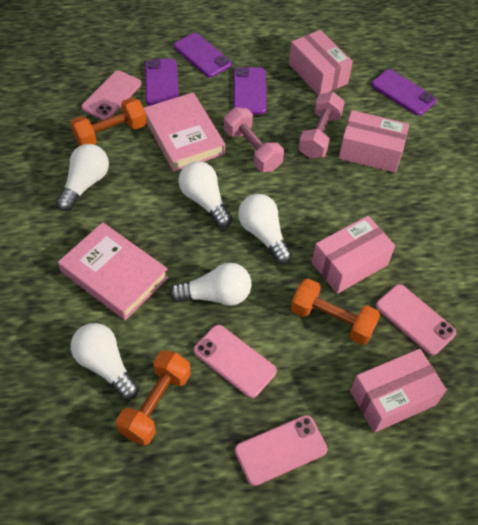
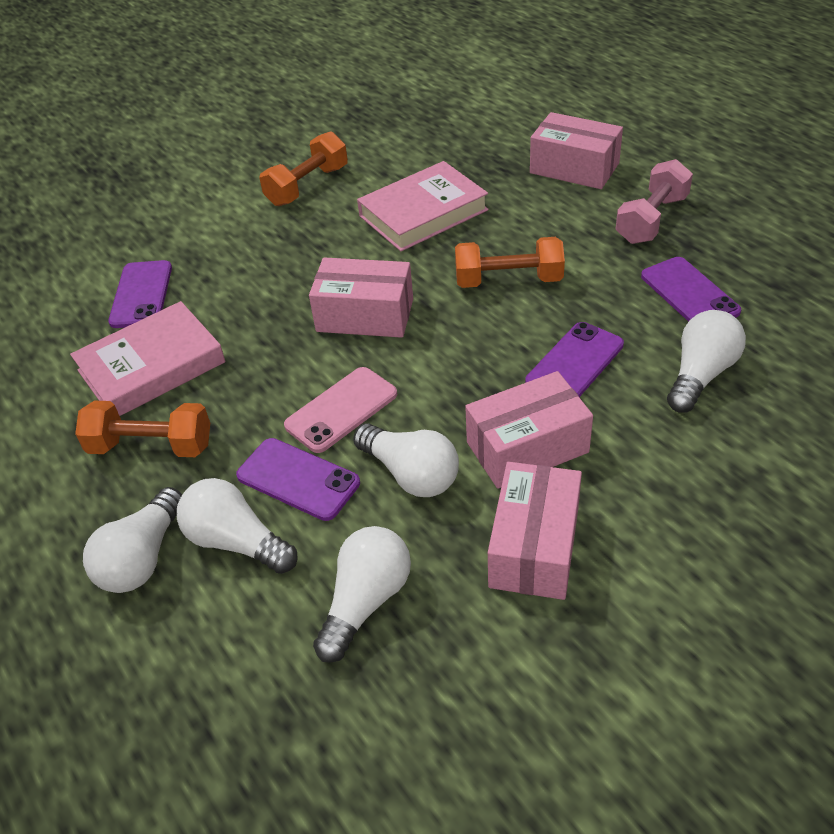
pink dumbbell: 2 -> 1
pink phone: 4 -> 1

